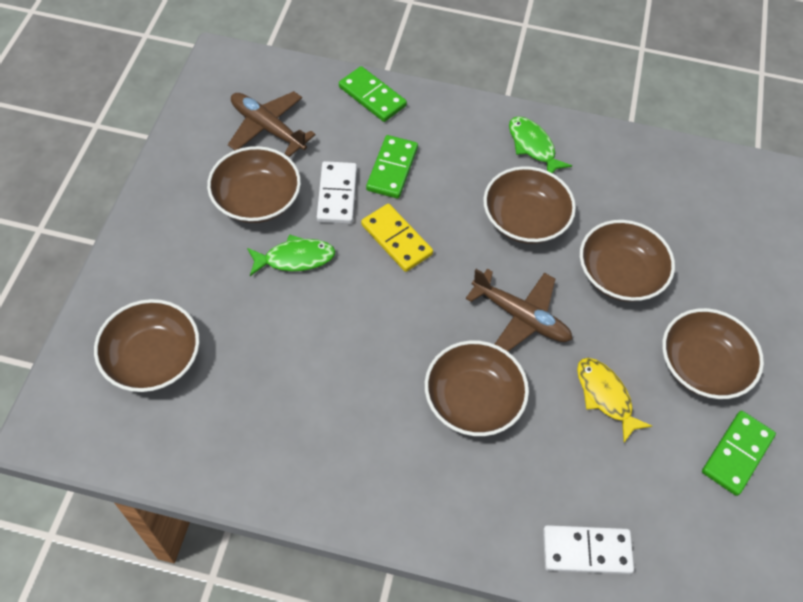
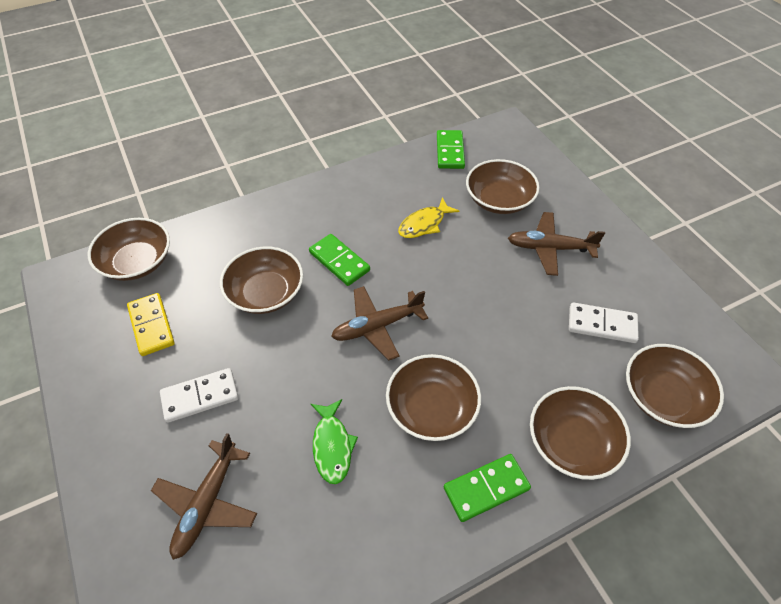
brown plane: 2 -> 3
green fish: 2 -> 1

